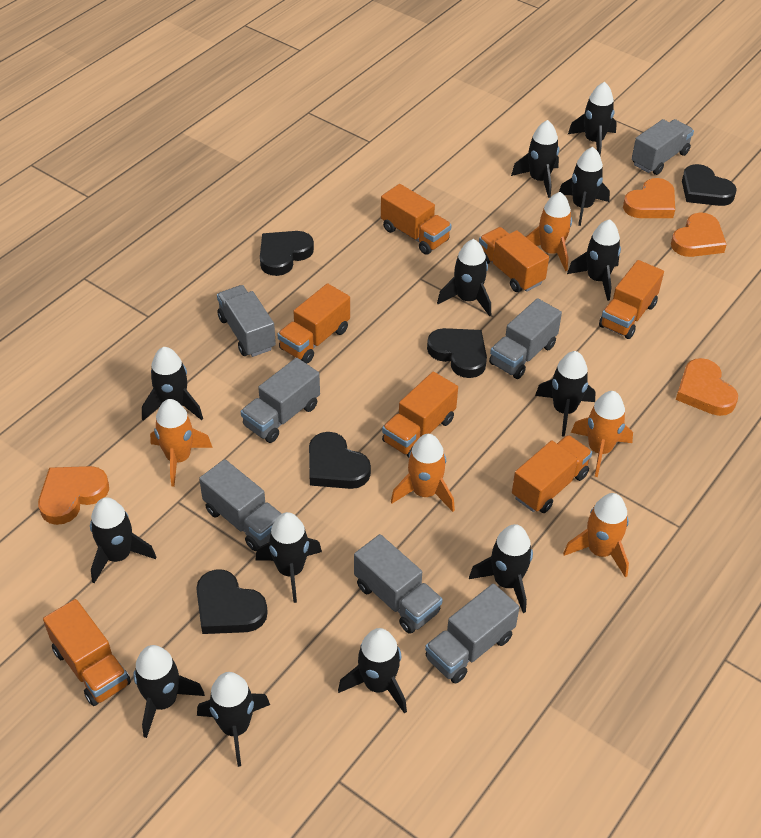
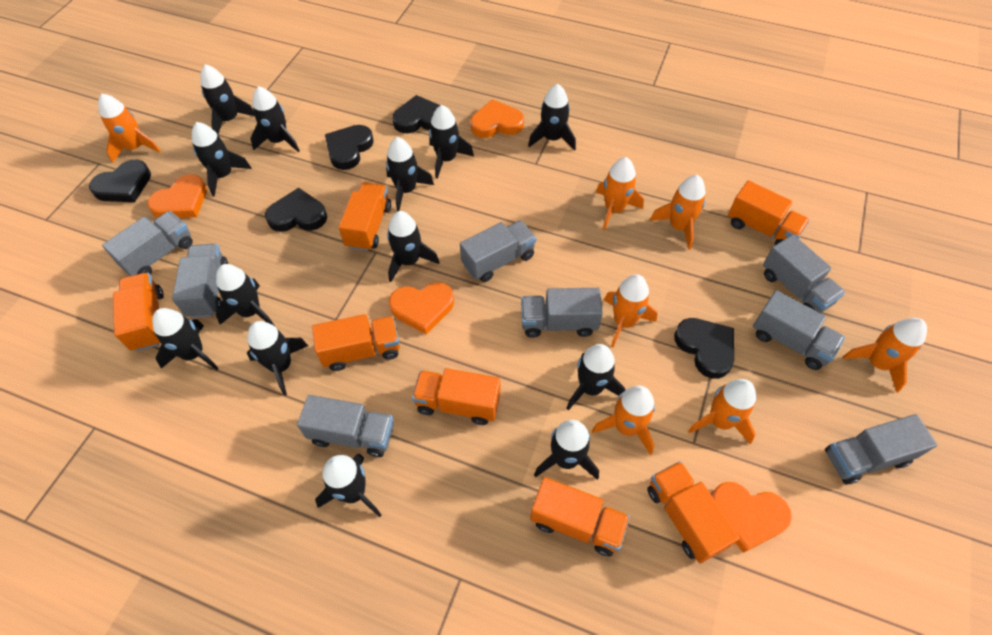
grey truck: 7 -> 8
orange rocket: 5 -> 7

